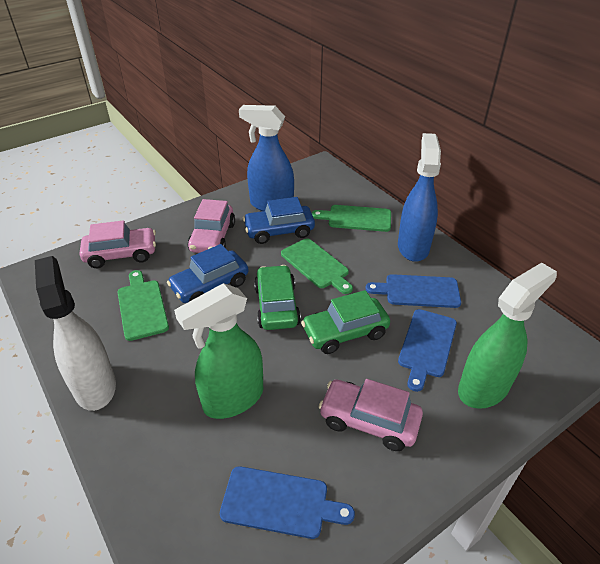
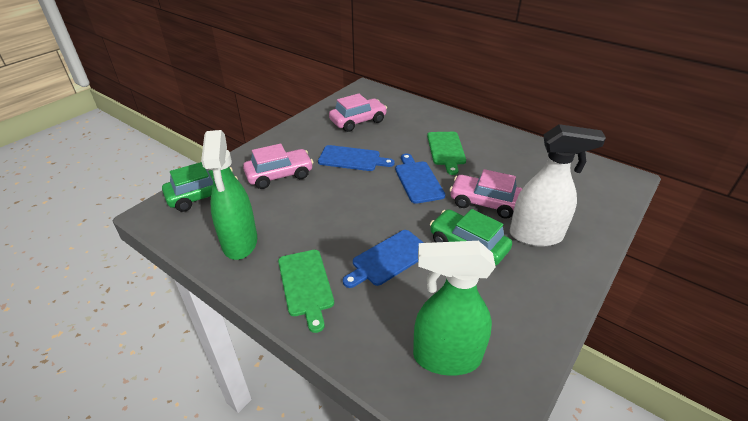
blue car: 2 -> 0
blue spray bottle: 2 -> 0
green cutting board: 3 -> 2

